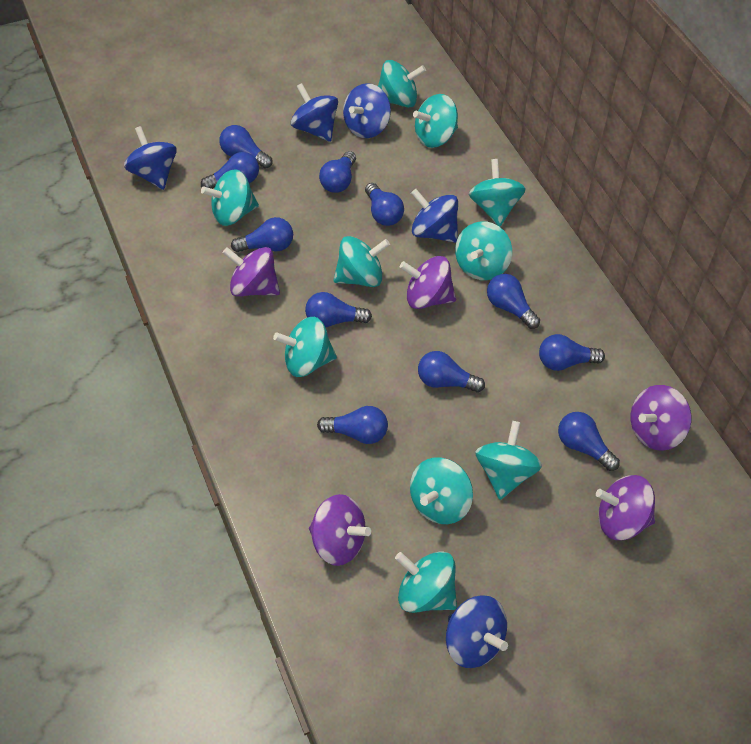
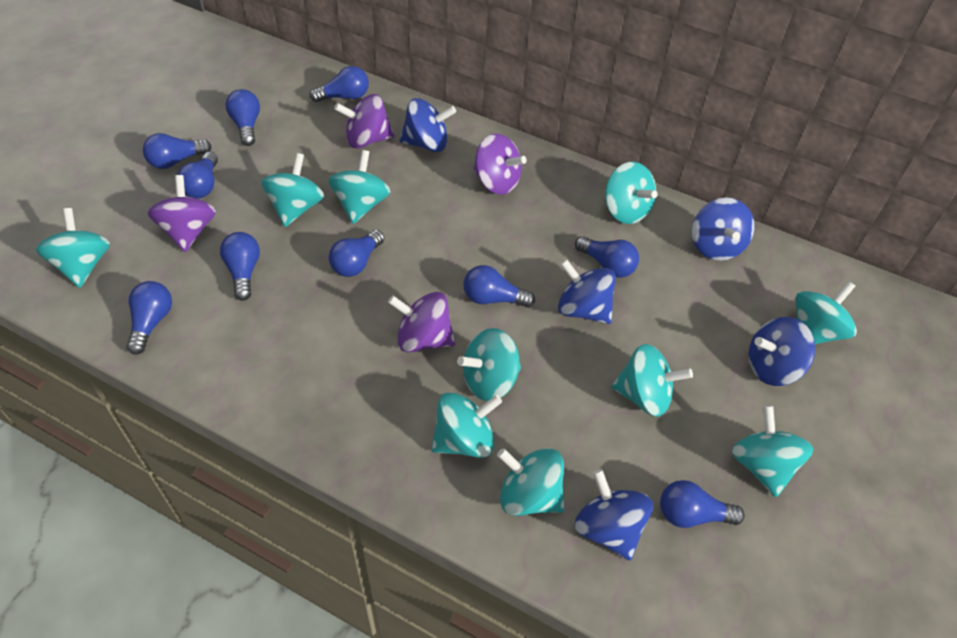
blue light bulb: 11 -> 10
purple spinning top: 5 -> 4

